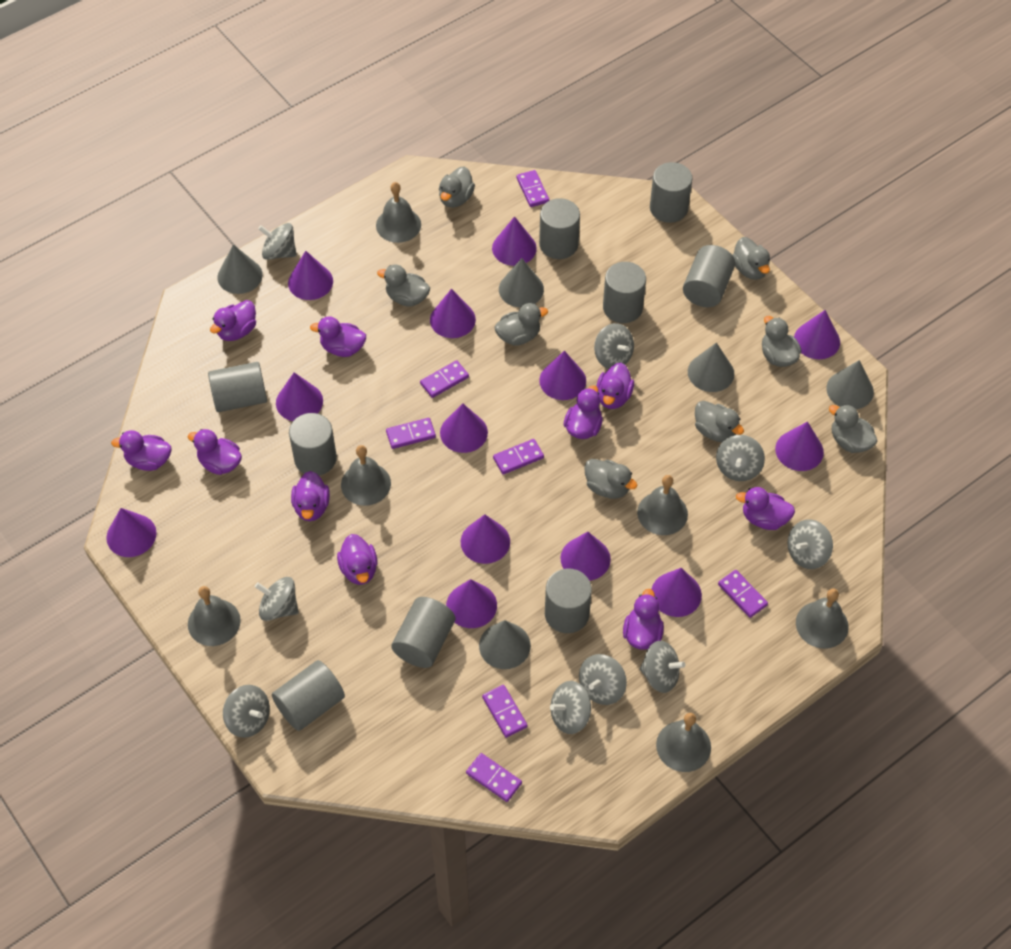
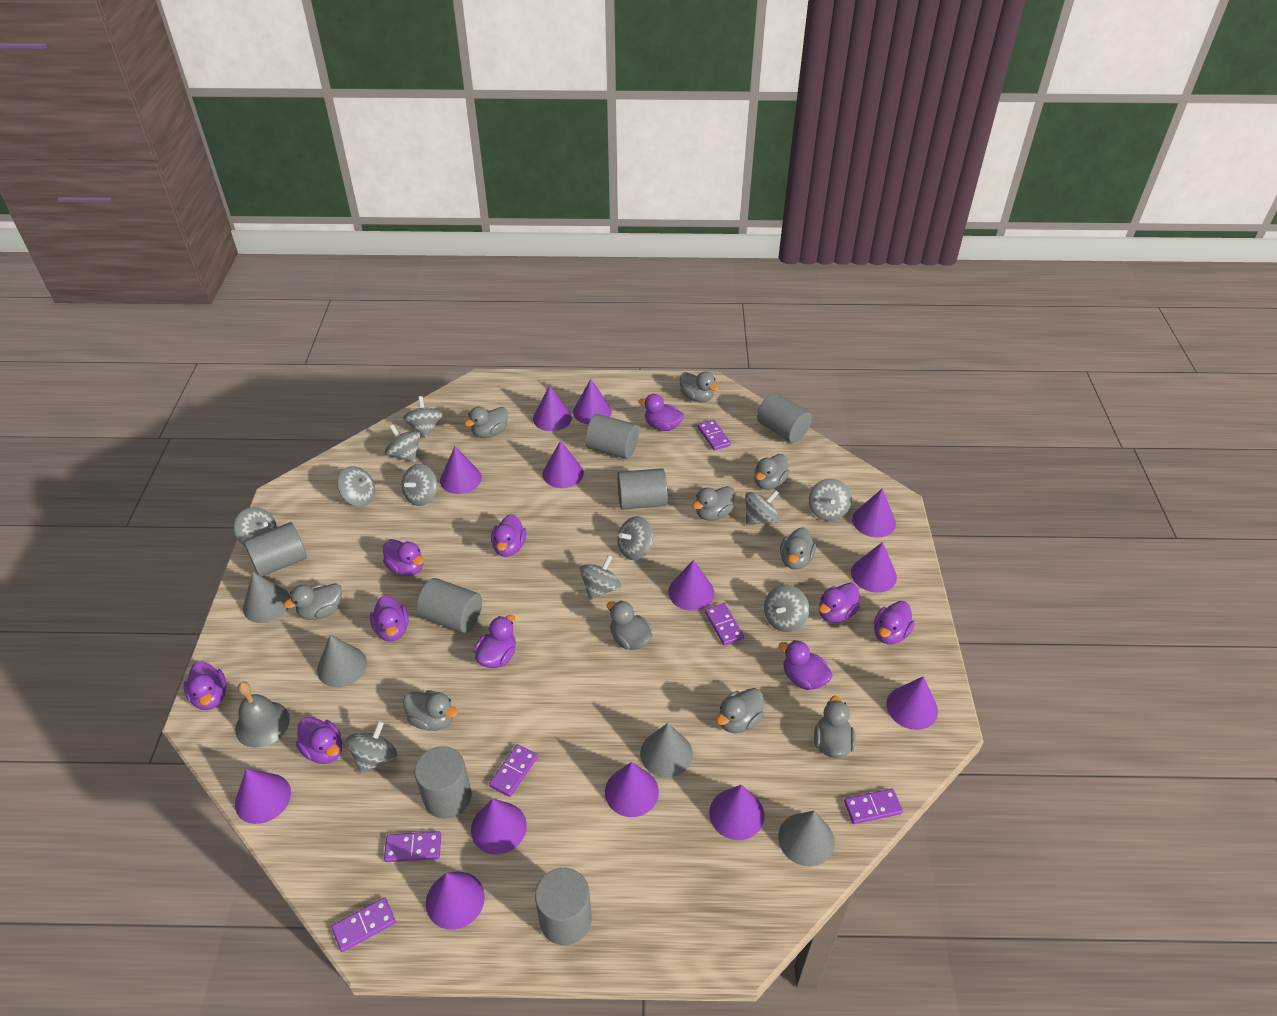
grey bell: 6 -> 1
grey cone: 5 -> 4
grey cylinder: 9 -> 7
grey duck: 8 -> 10
grey spinning top: 9 -> 11
purple domino: 7 -> 6

